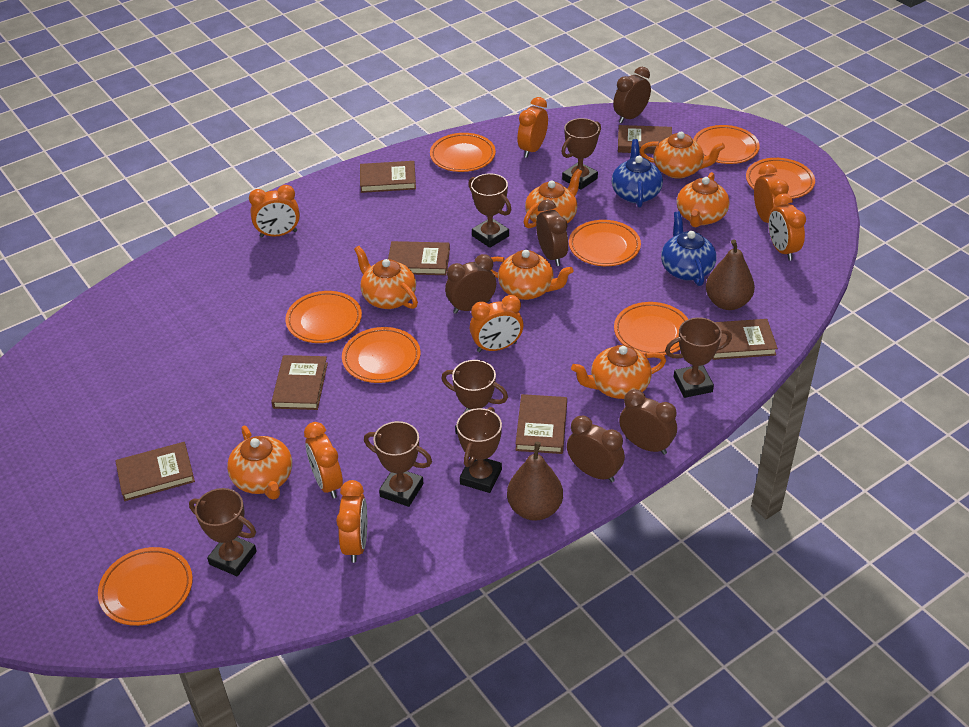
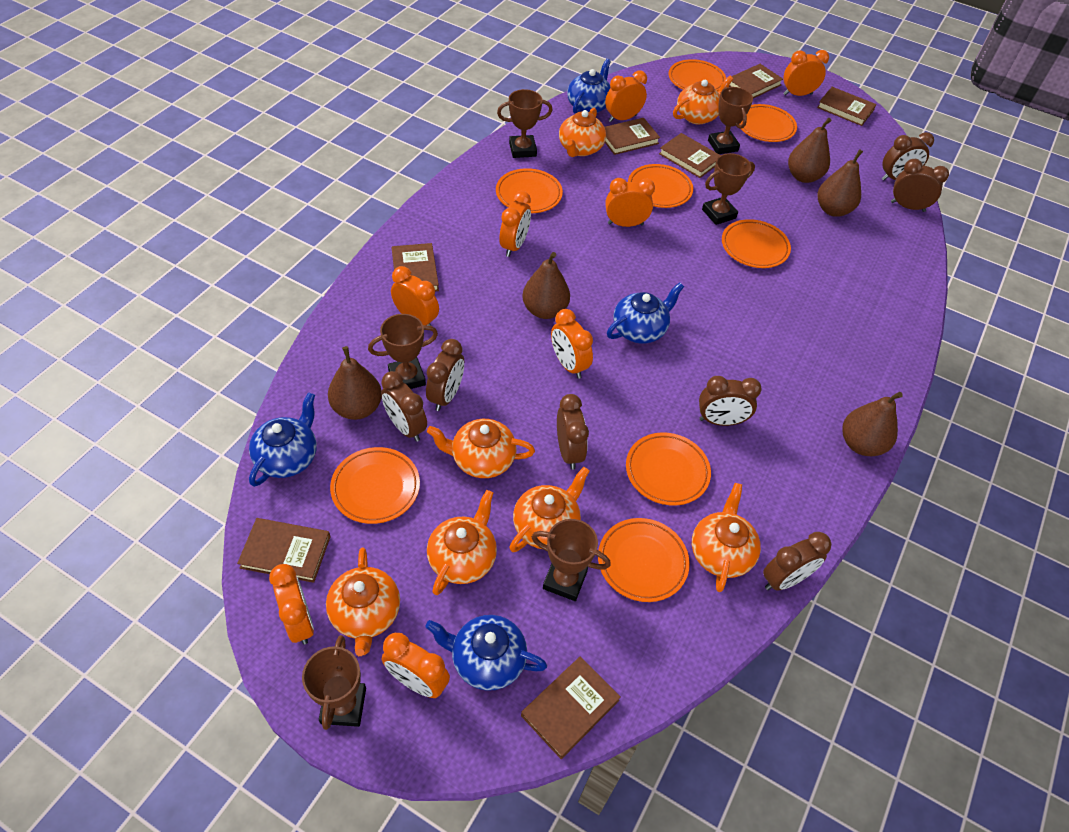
blue teapot: 2 -> 4
brown clock: 5 -> 7
brown pear: 2 -> 5
brown trophy: 7 -> 6
orange clock: 7 -> 8

